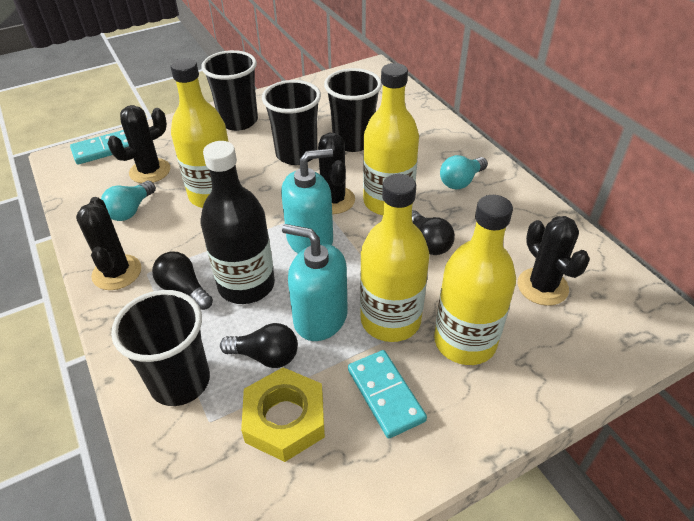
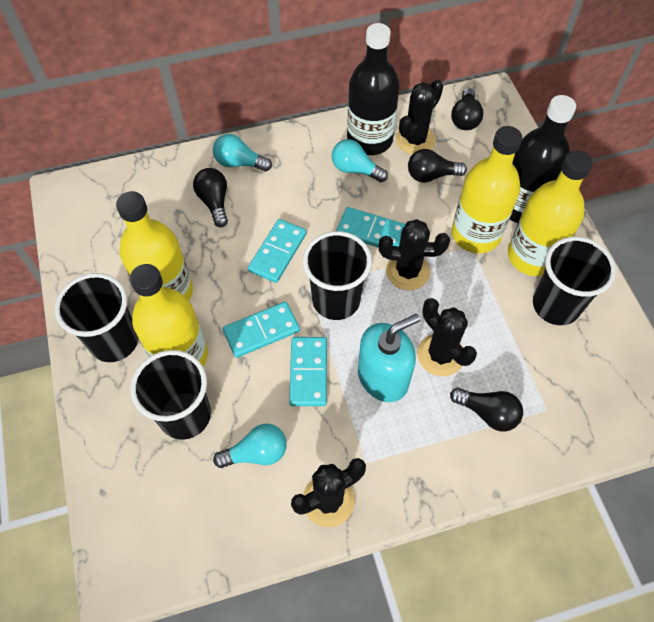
black bottle: 1 -> 2
black light bulb: 3 -> 4
turquoise domino: 2 -> 4
turquoise light bulb: 2 -> 3
turquoise soap dispenser: 2 -> 1
yellow nut: 1 -> 0

